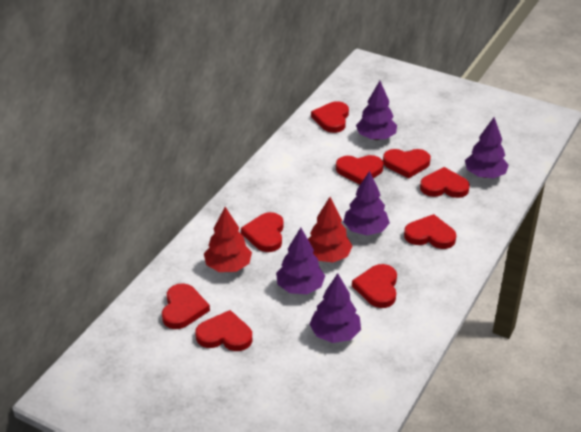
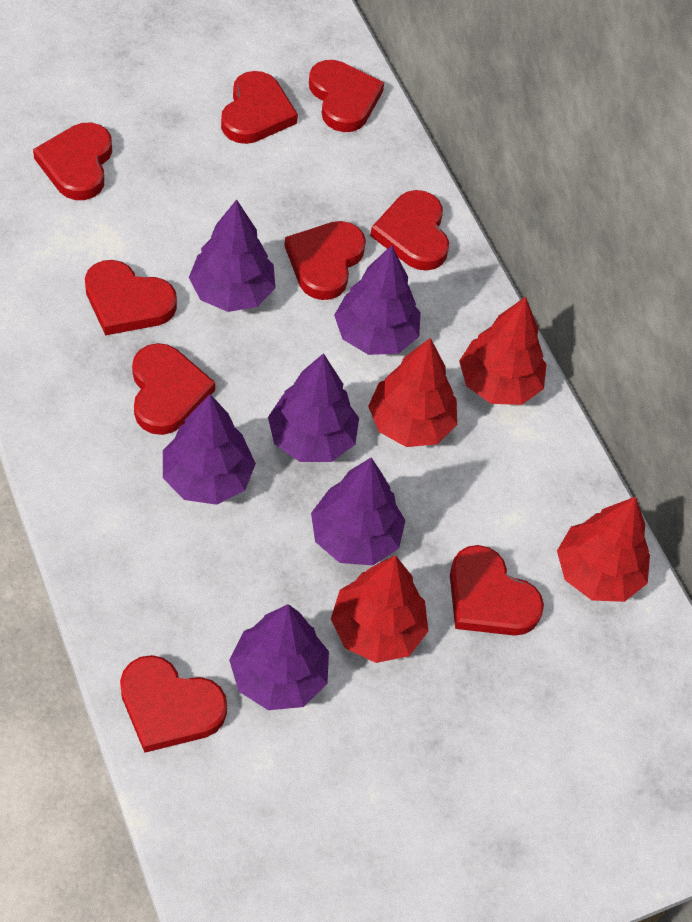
purple tree: 5 -> 6
red tree: 2 -> 4

